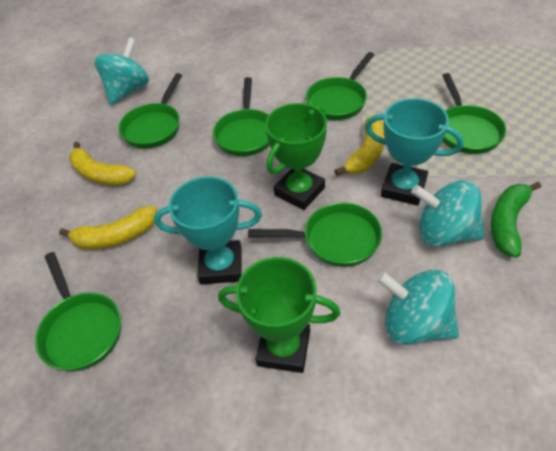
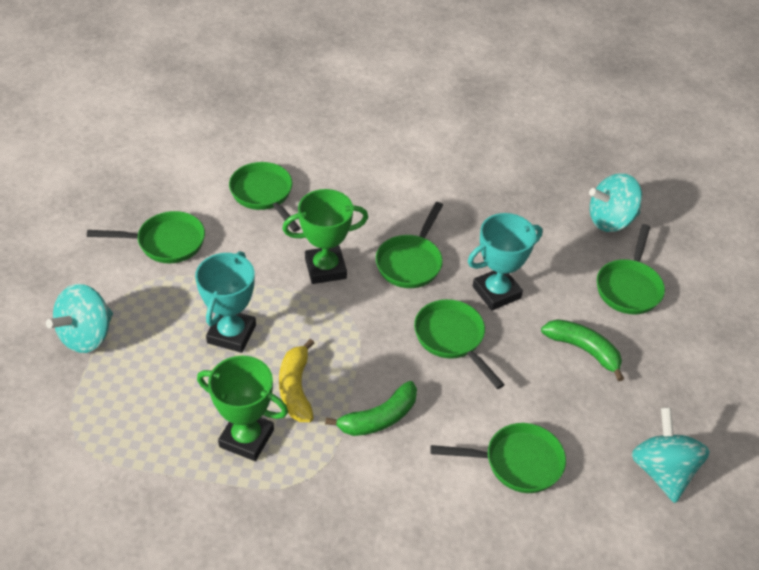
green banana: 1 -> 2
yellow banana: 3 -> 1

